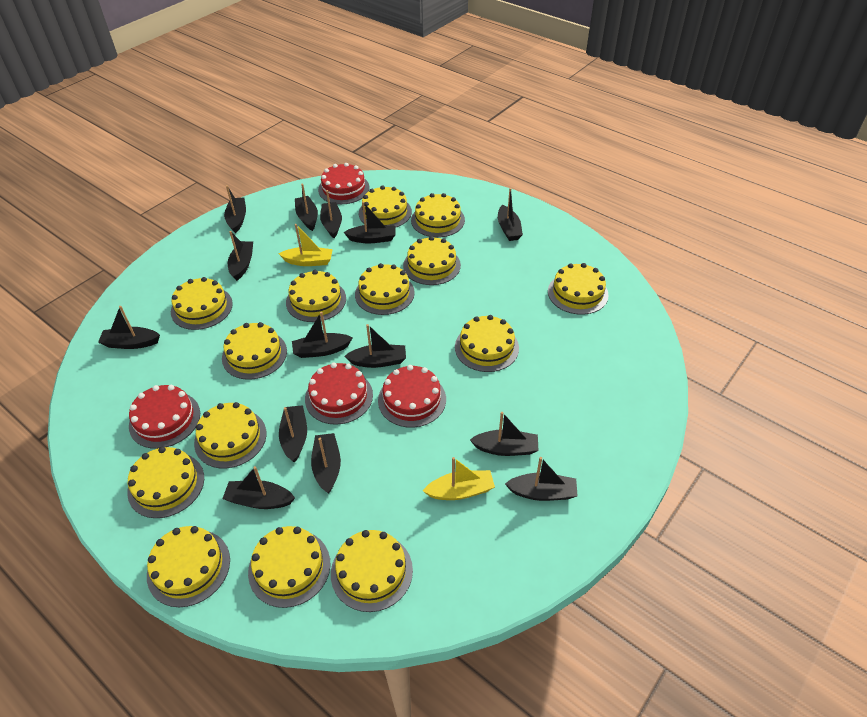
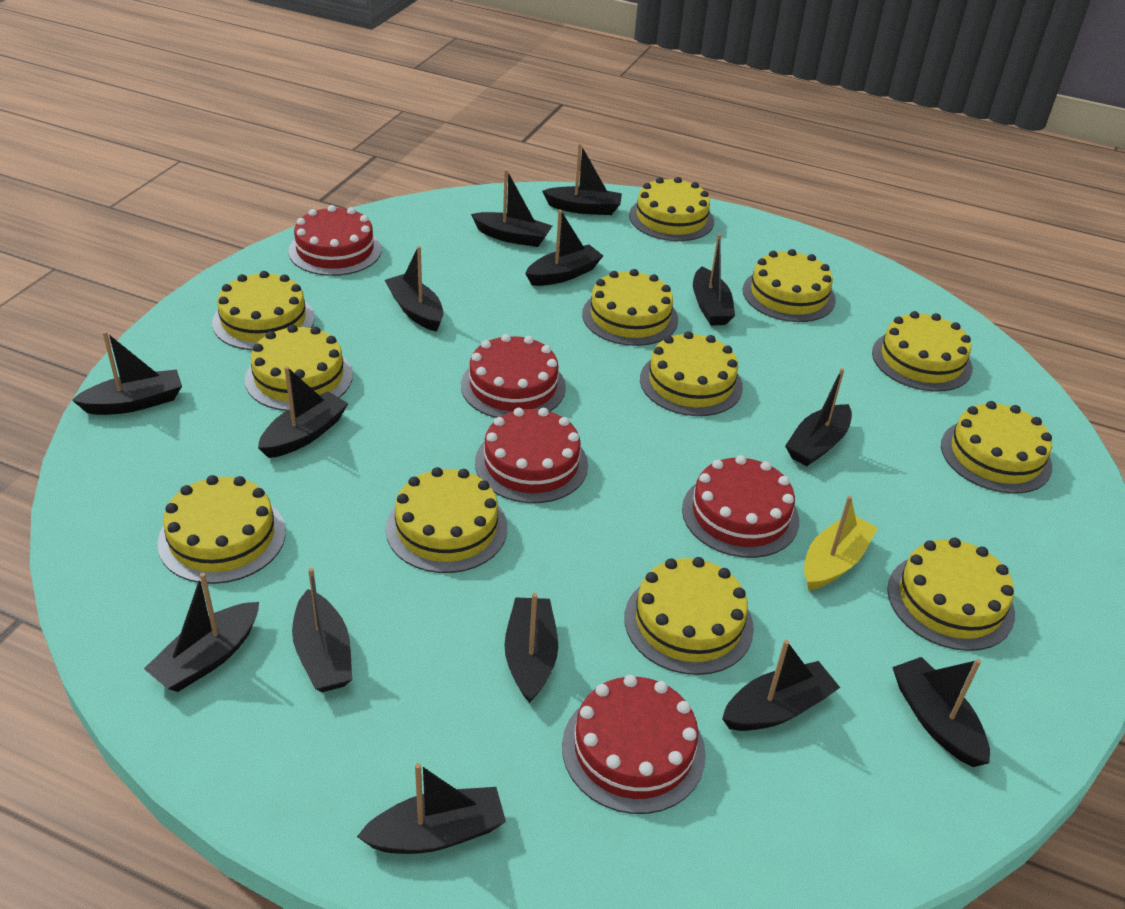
red cake: 4 -> 5
yellow boat: 2 -> 1
yellow cake: 14 -> 12

